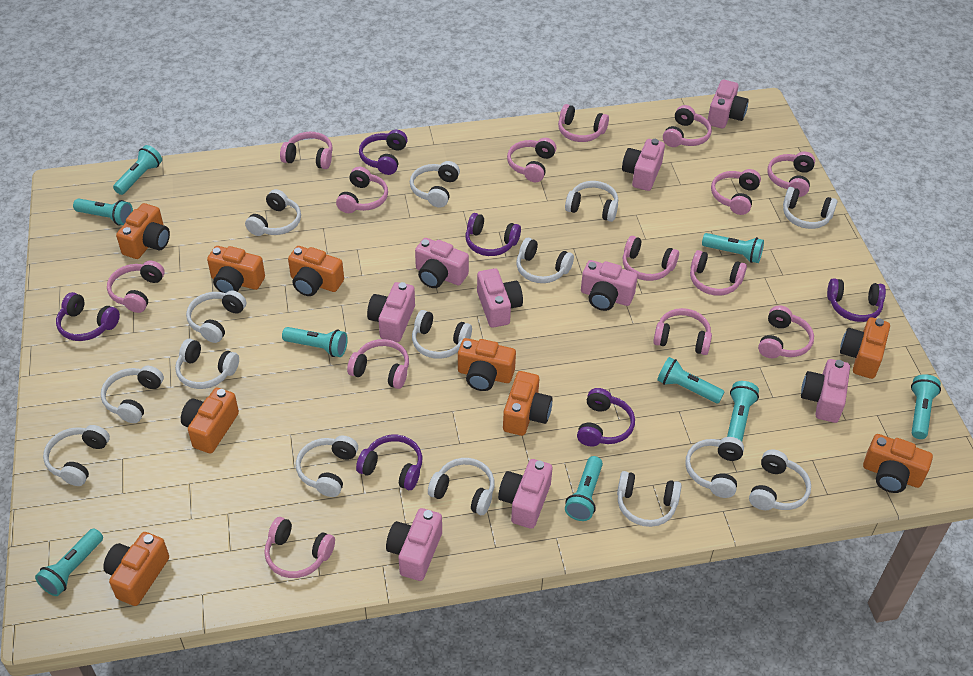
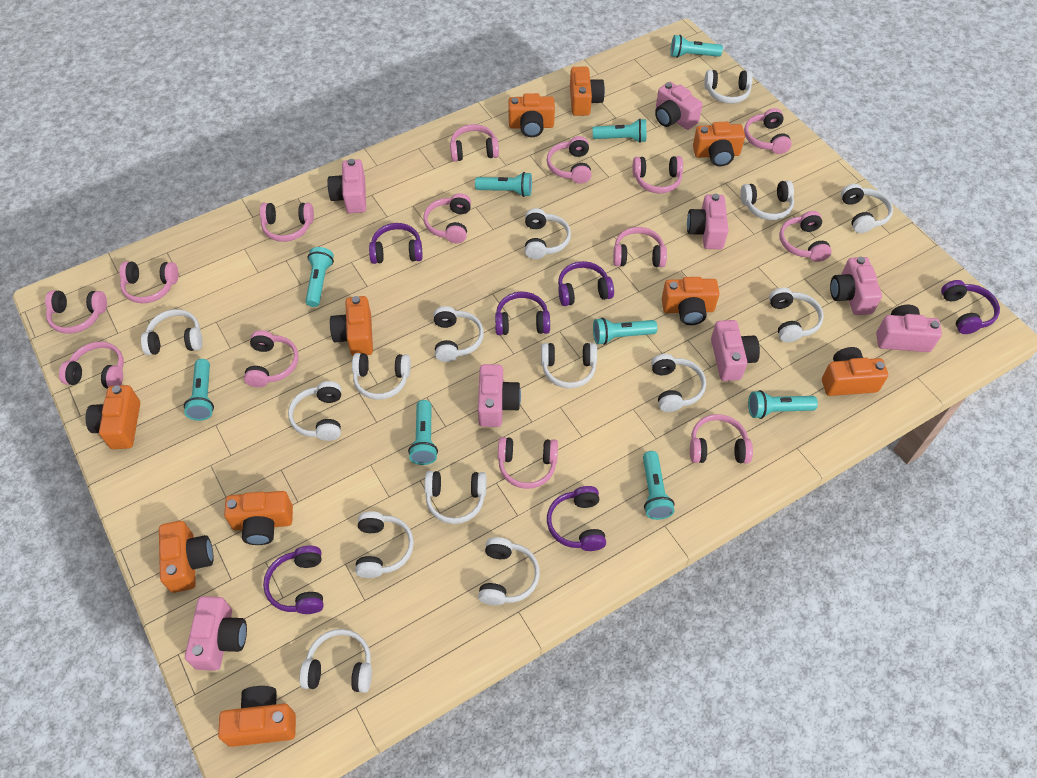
orange camera: 9 -> 10
pink camera: 9 -> 8

